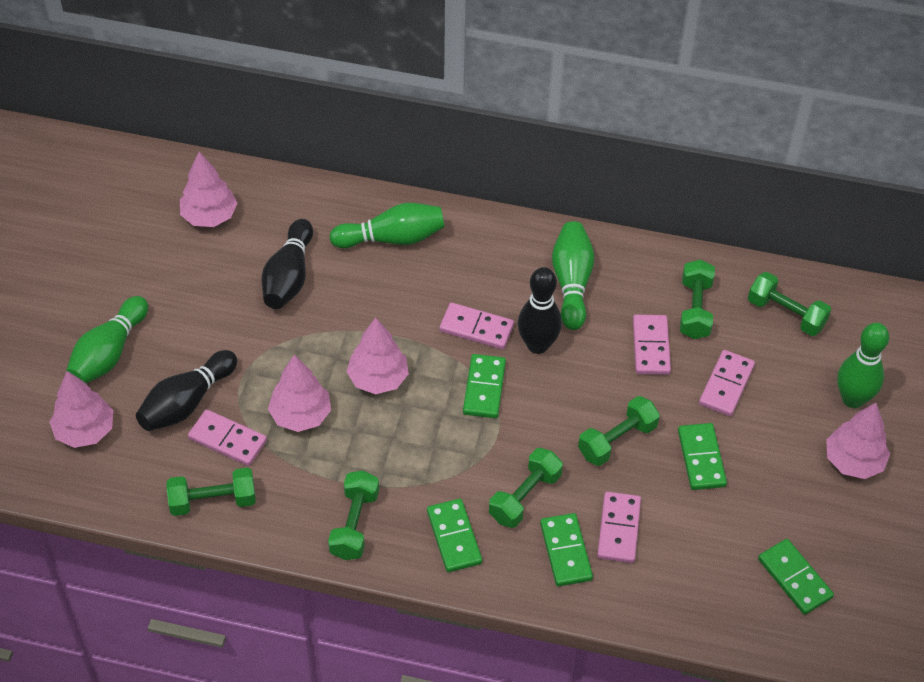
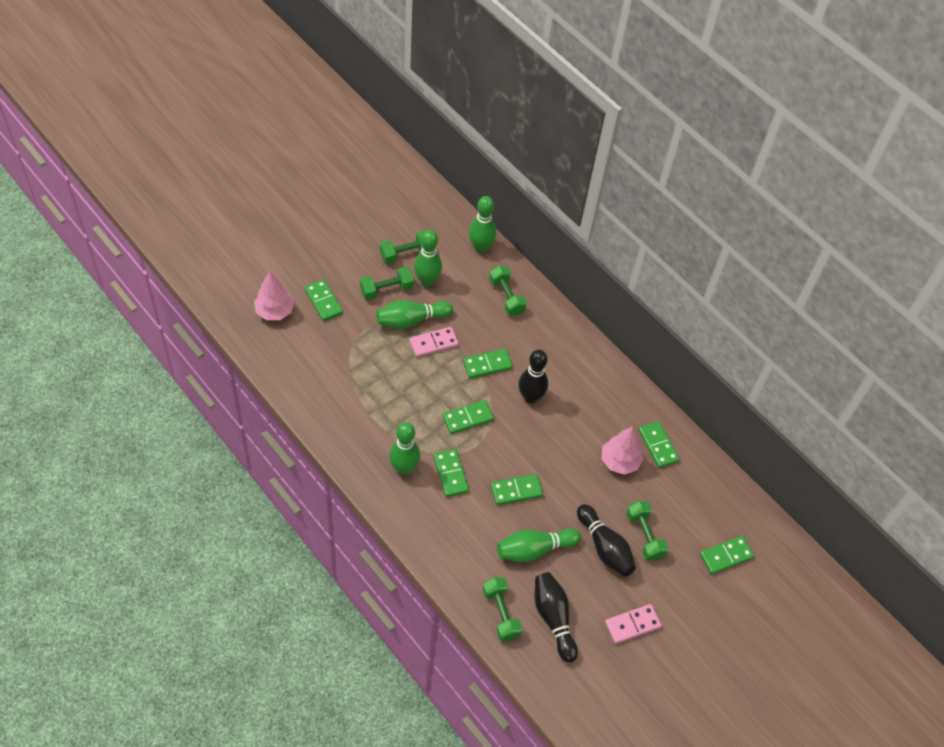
green bowling pin: 4 -> 5
green domino: 5 -> 7
green dumbbell: 6 -> 5
pink domino: 5 -> 2
pink tree: 5 -> 2

